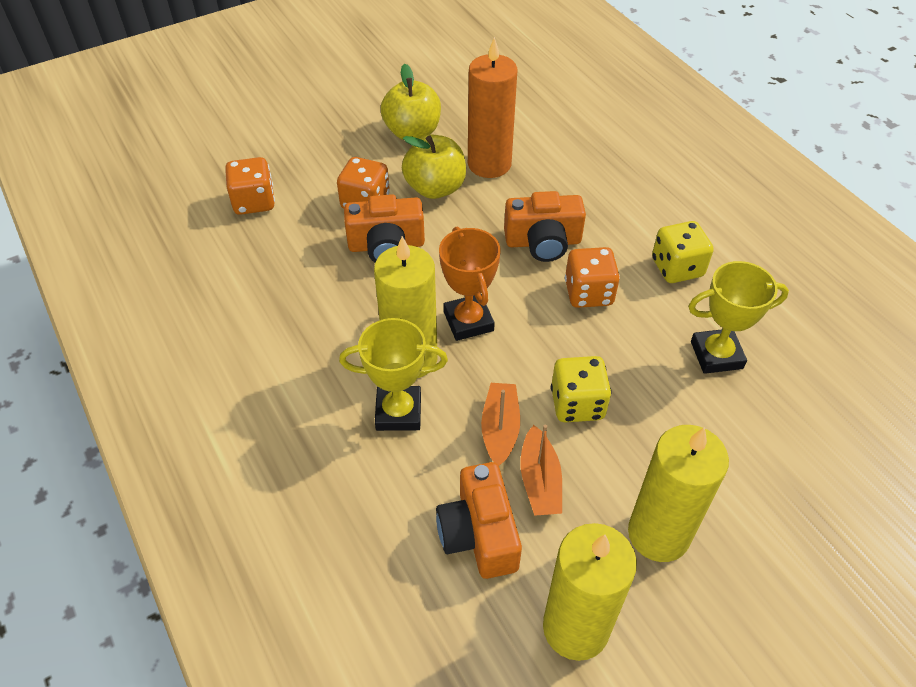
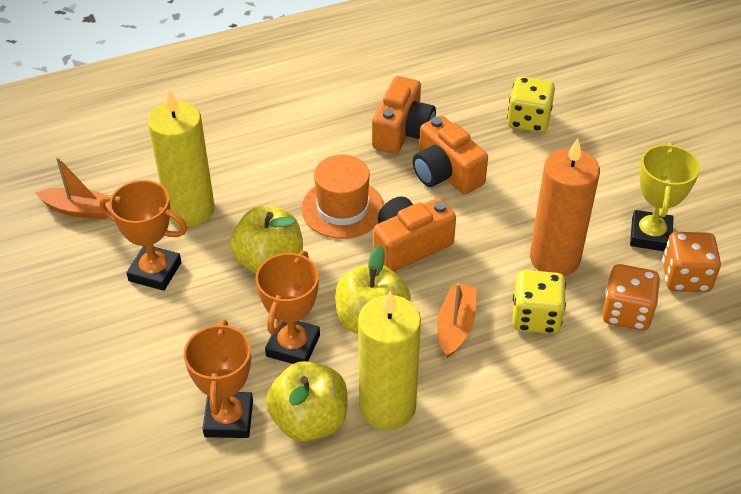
orange dice: 3 -> 2
orange hat: 0 -> 1
orange trophy: 1 -> 3
yellow apple: 2 -> 3
yellow candle: 3 -> 2
yellow trophy: 2 -> 1

